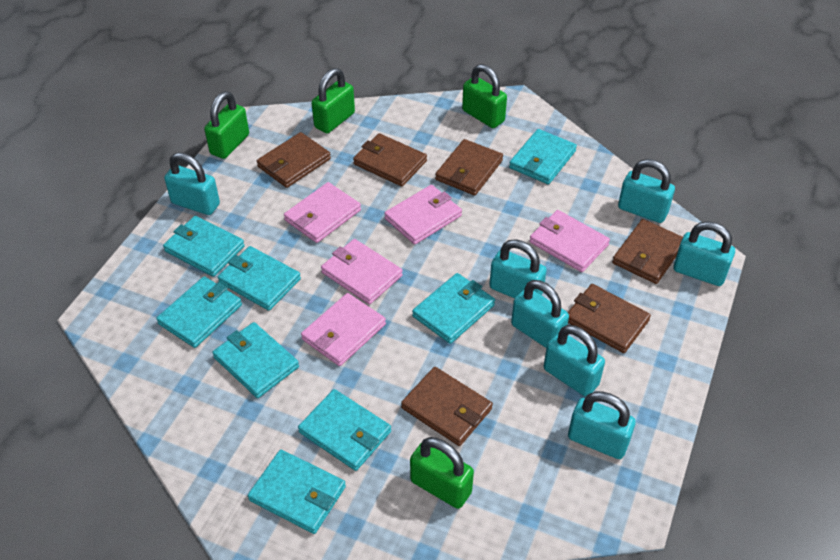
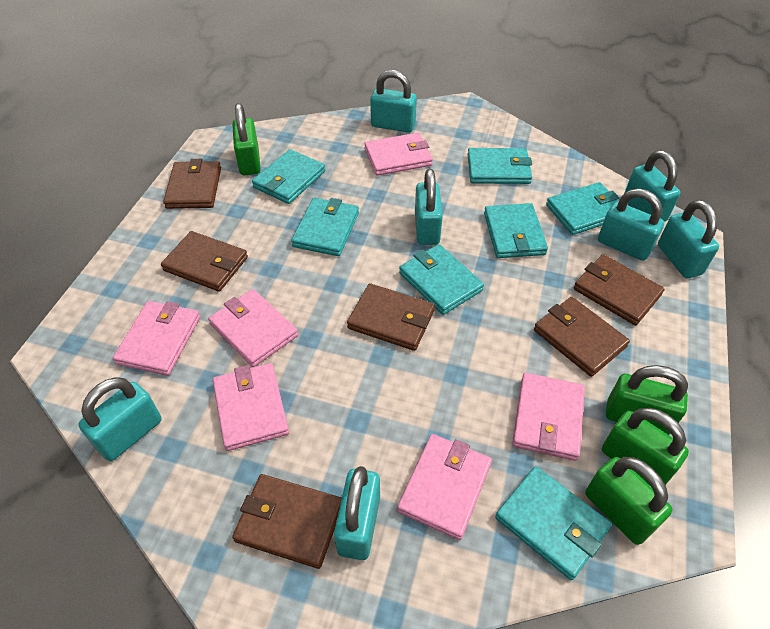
pink wallet: 5 -> 6
turquoise wallet: 8 -> 7

